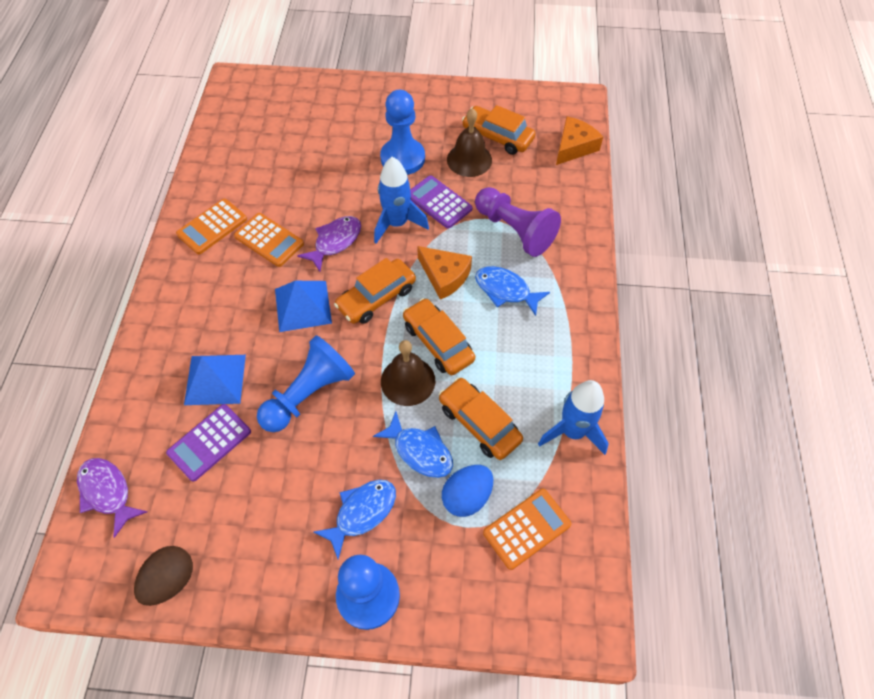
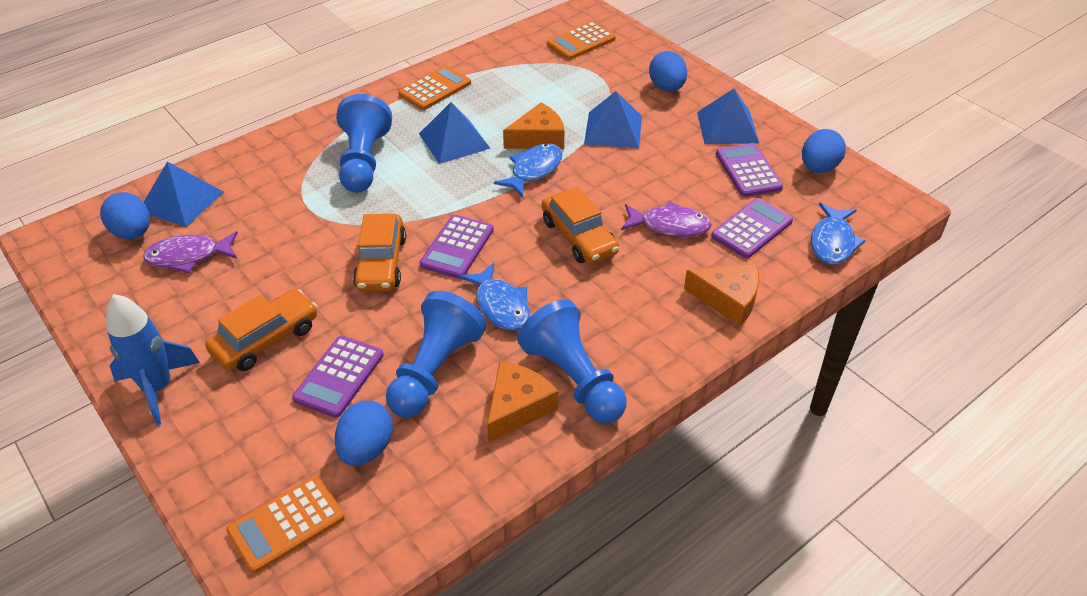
blue egg: 1 -> 4
blue pyramid: 2 -> 4
blue rocket: 2 -> 1
brown bell: 2 -> 0
brown egg: 1 -> 0
orange car: 4 -> 3
orange cheese: 2 -> 3
purple calculator: 2 -> 4
purple pawn: 1 -> 0

